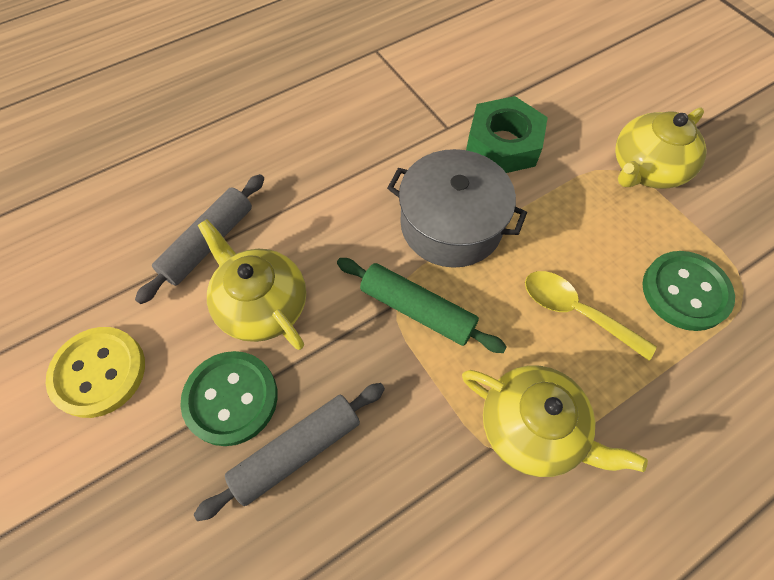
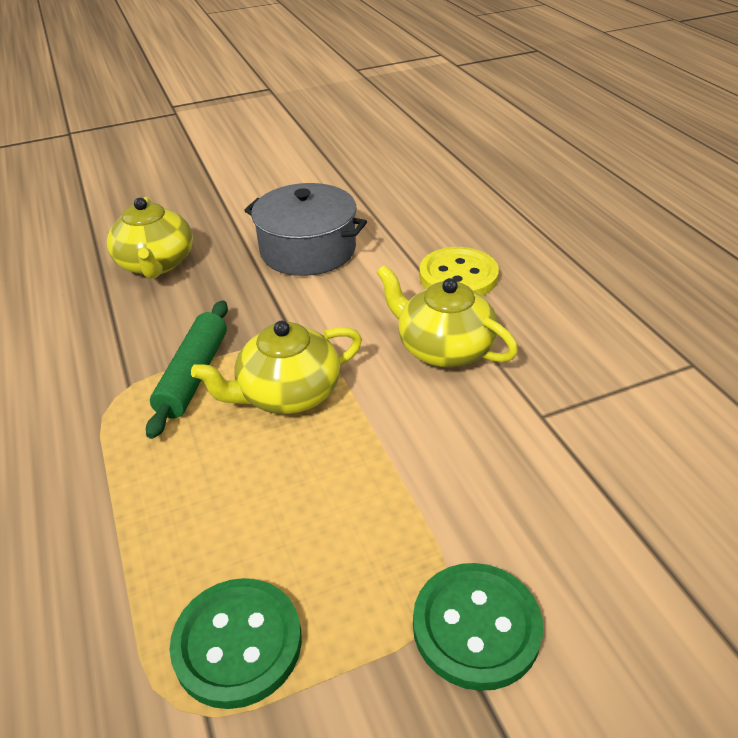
green nut: 1 -> 0
grey rolling pin: 2 -> 0
yellow spoon: 1 -> 0

